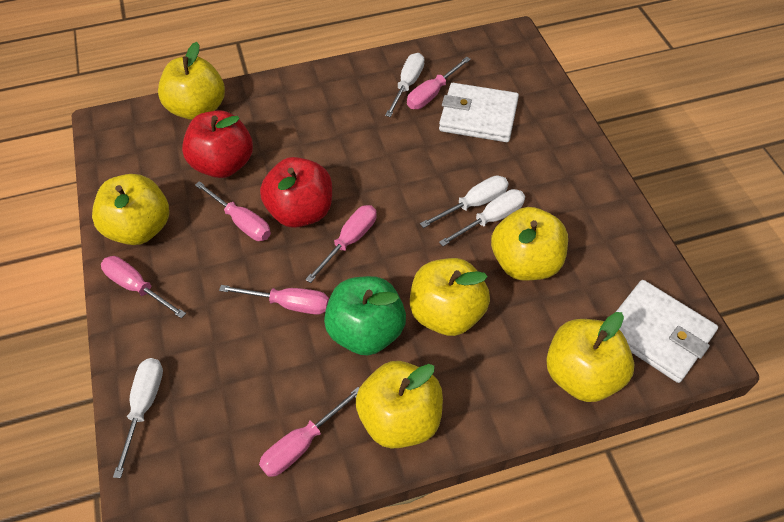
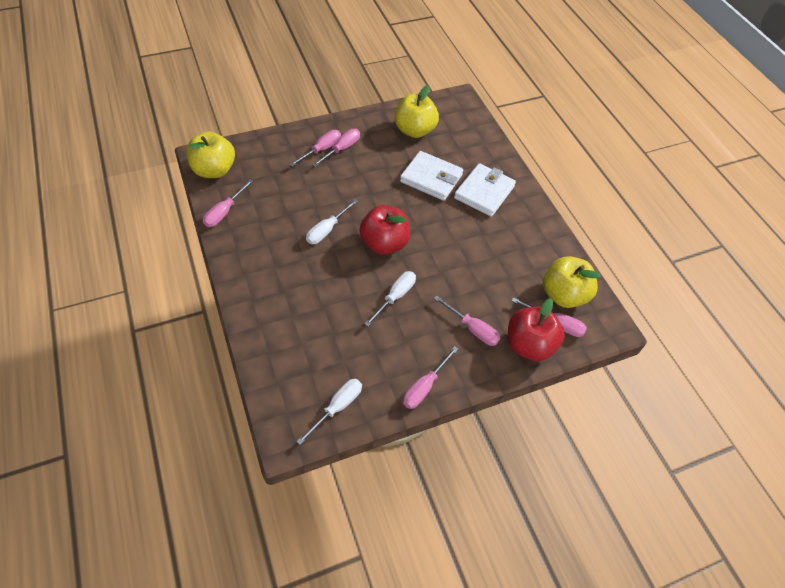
green apple: 1 -> 0
white screwdriver: 4 -> 3
yellow apple: 6 -> 3

